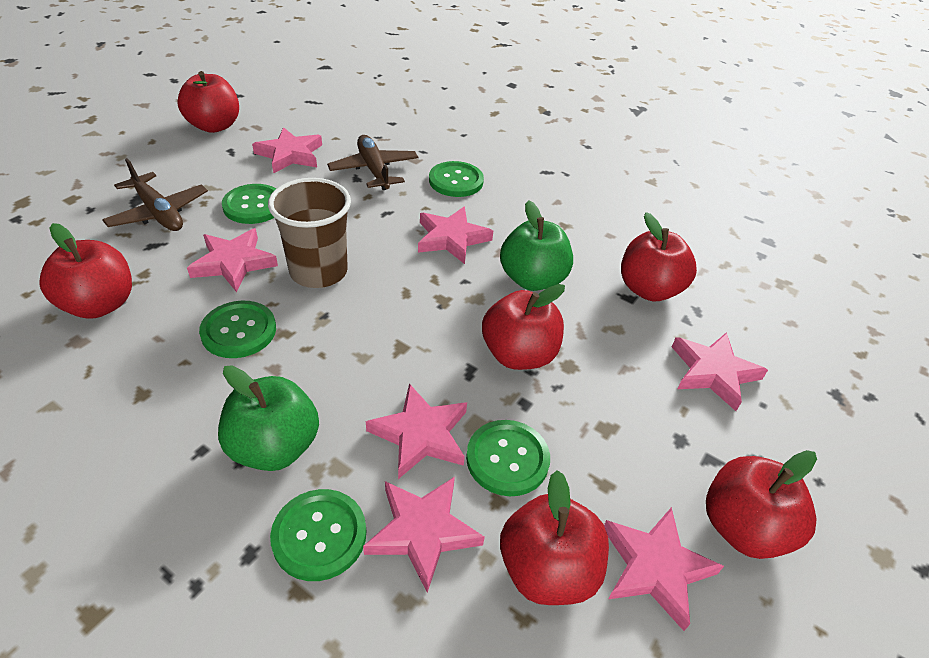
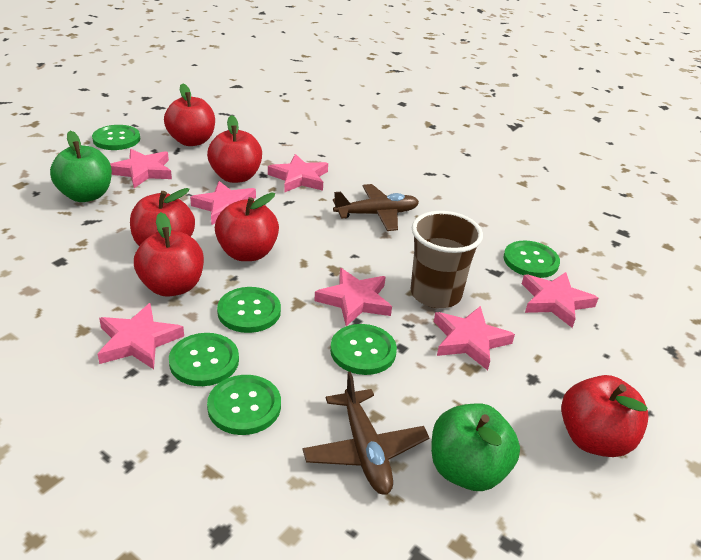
green button: 5 -> 6

